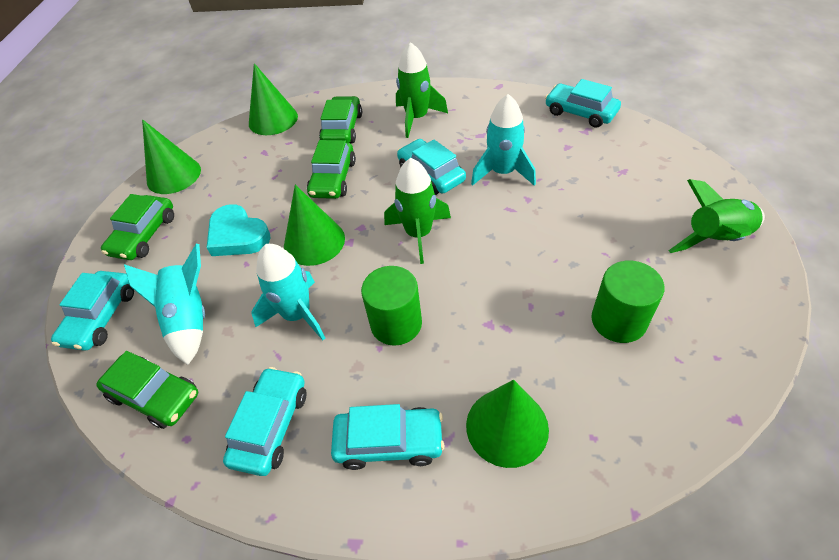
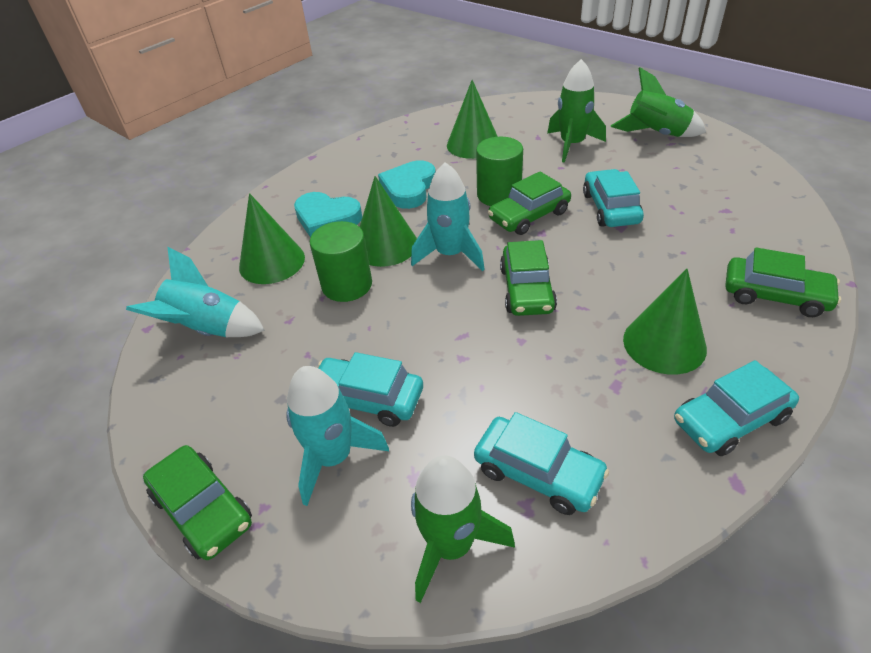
turquoise car: 5 -> 4
turquoise heart: 1 -> 2

